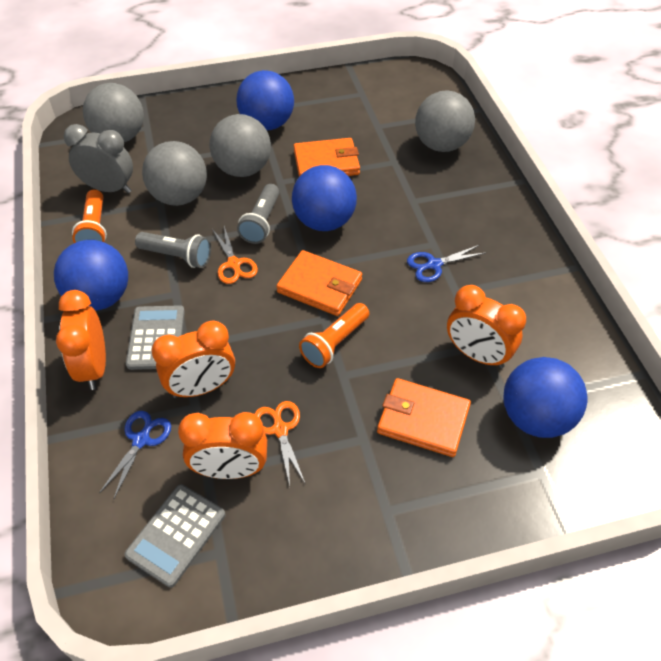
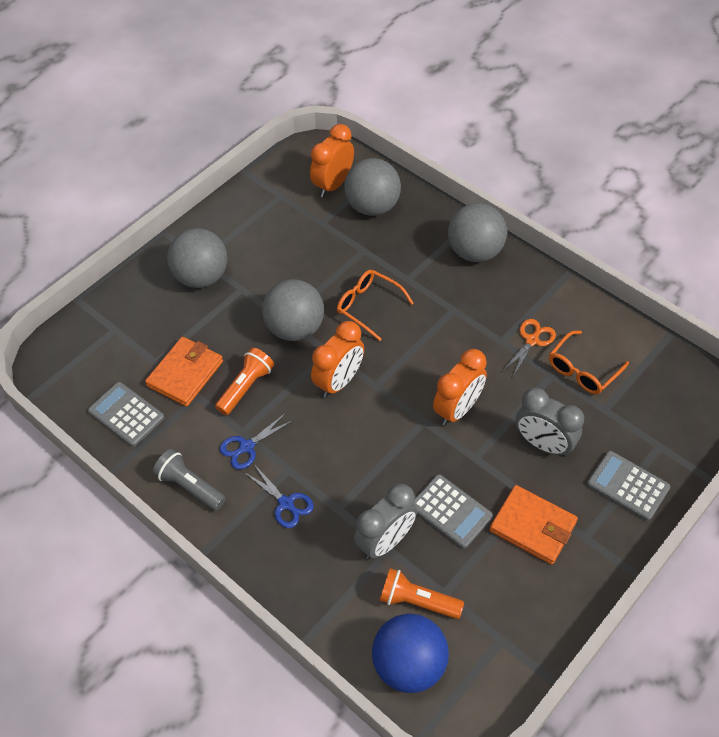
blue ball: 4 -> 1
grey calculator: 2 -> 3
grey clock: 1 -> 2
grey flashlight: 2 -> 1
orange clock: 4 -> 3
orange glasses: 0 -> 2
orange scissors: 2 -> 1
orange wallet: 3 -> 2

